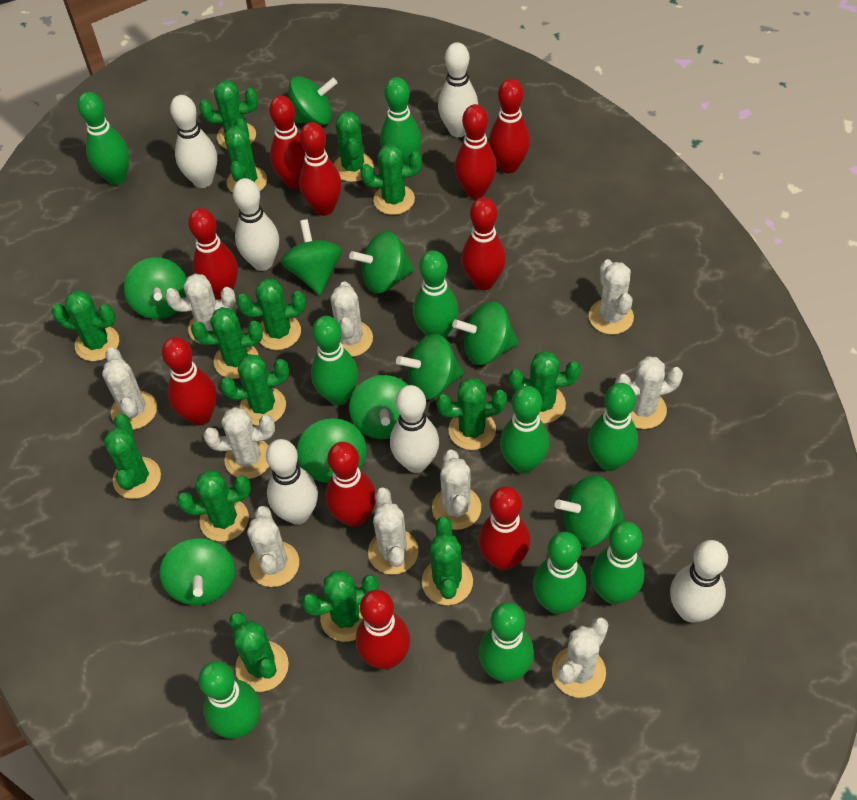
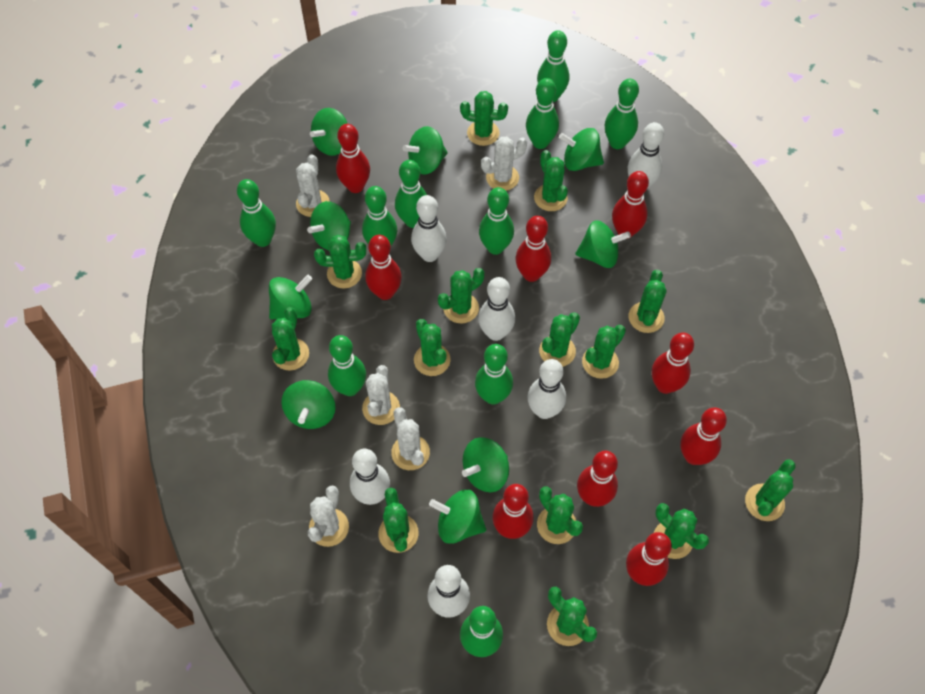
green cactus: 15 -> 14
green spinning top: 10 -> 9
red bowling pin: 10 -> 9
white cactus: 10 -> 5

